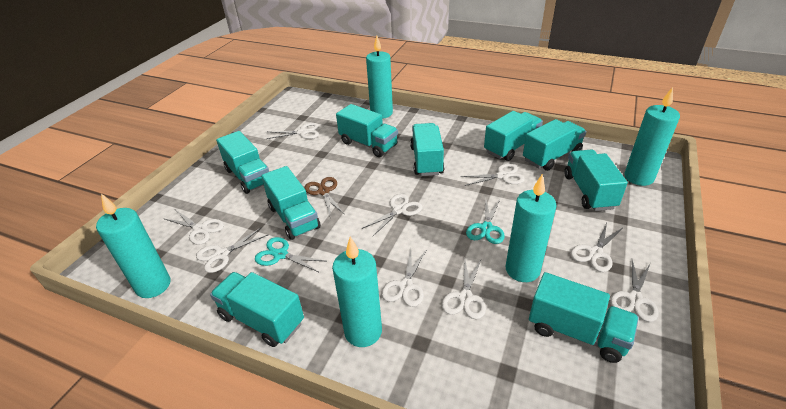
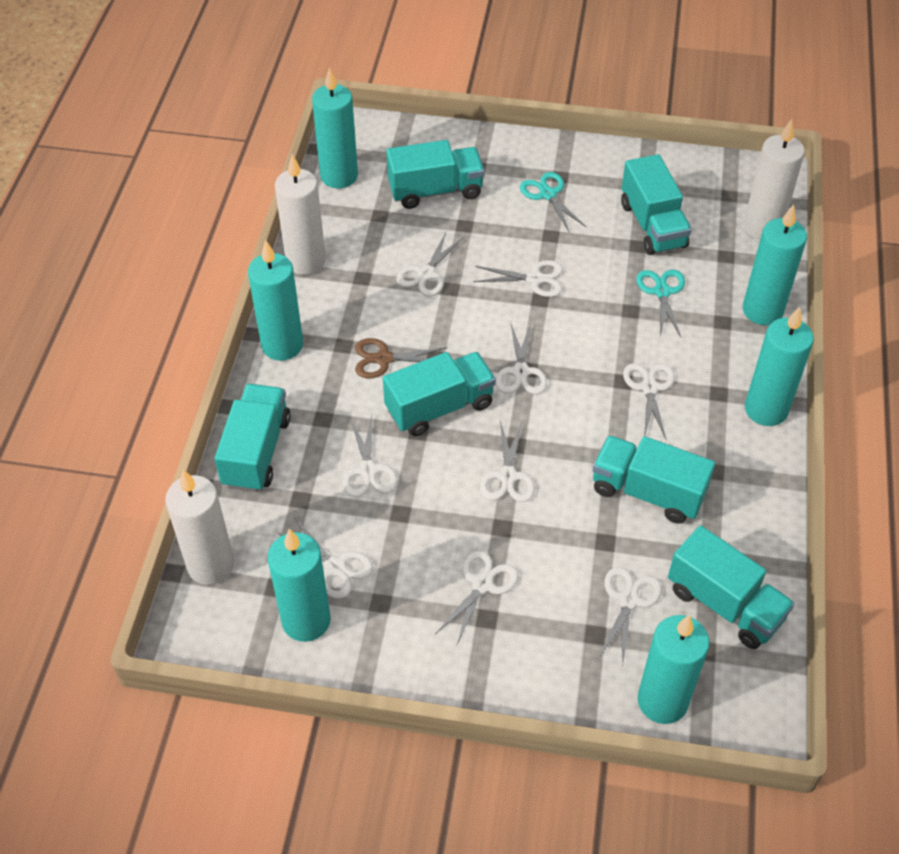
turquoise candle: 5 -> 6
turquoise truck: 9 -> 6
white candle: 0 -> 3

